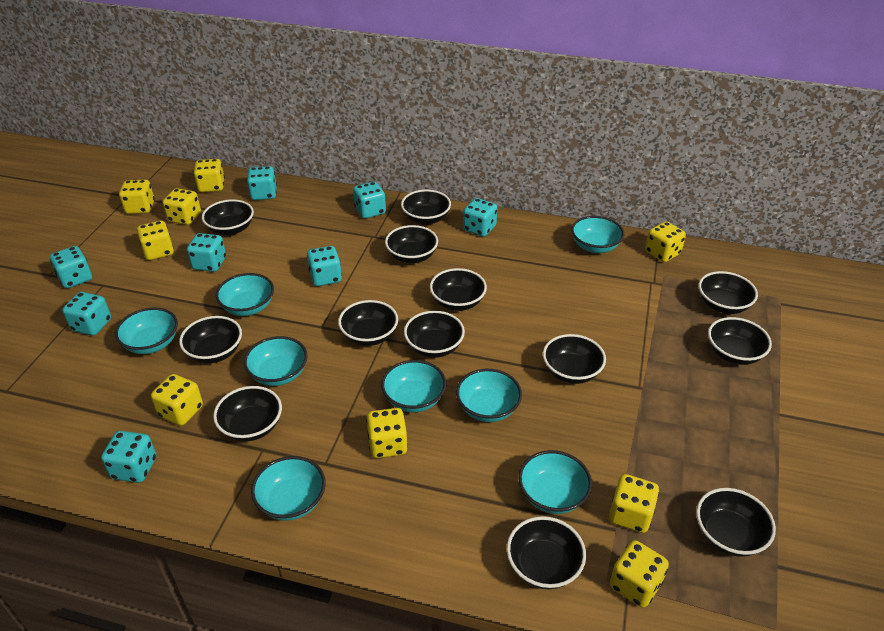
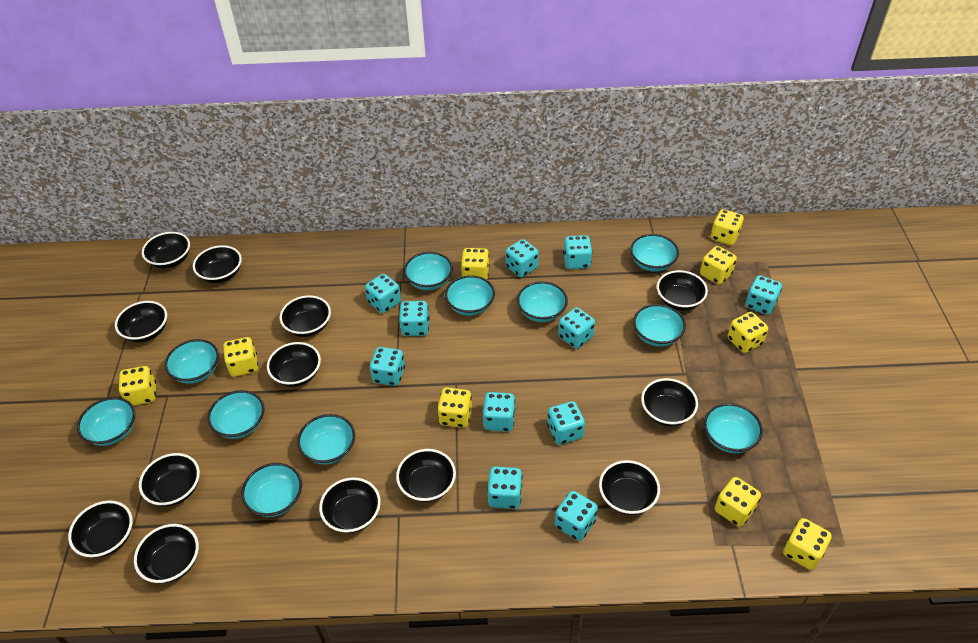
turquoise bowl: 8 -> 11
turquoise dice: 8 -> 11

